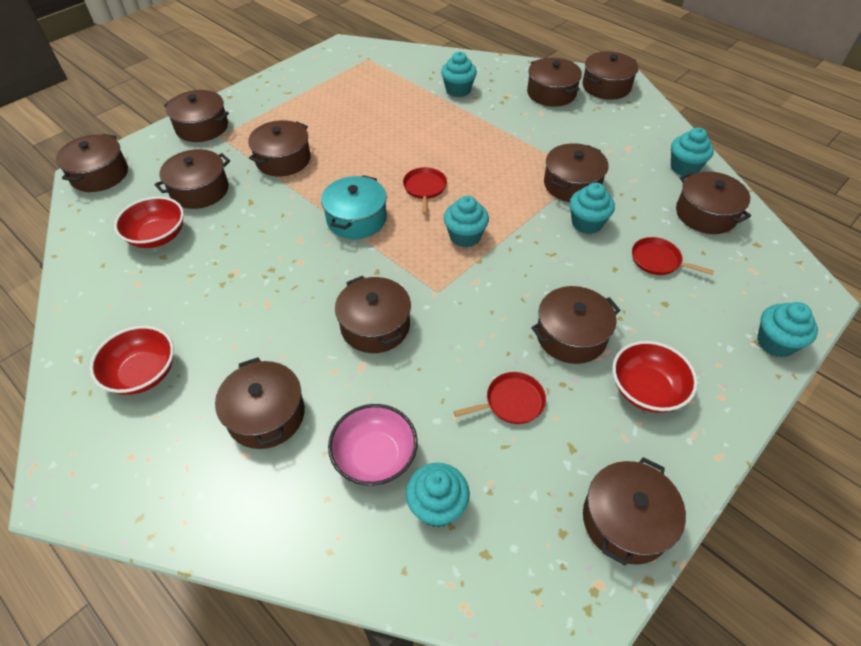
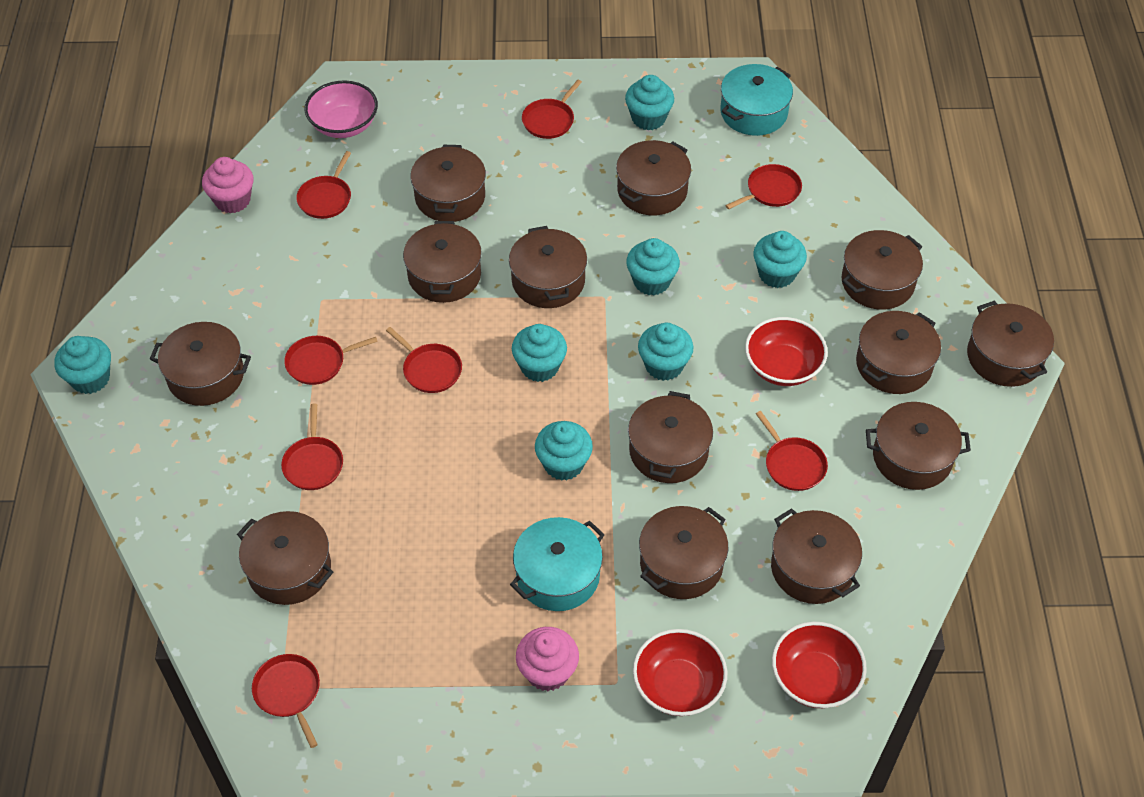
brown pot: 12 -> 13
pink cupcake: 0 -> 2
red pan: 3 -> 8
turquoise cupcake: 6 -> 7
turquoise pot: 1 -> 2

